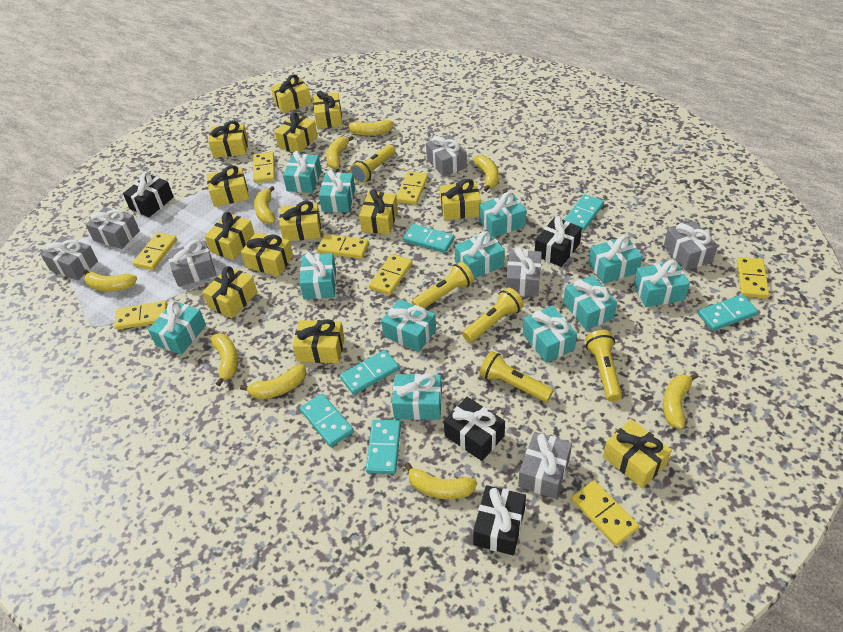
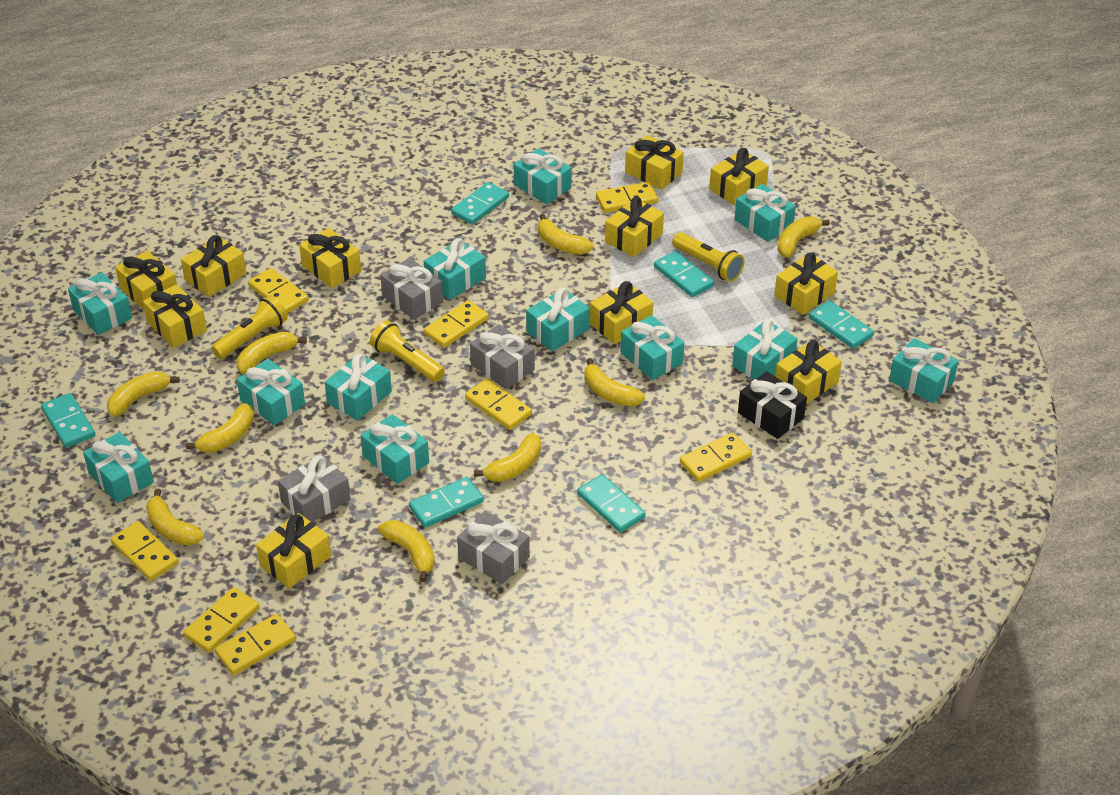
black gift: 4 -> 1
grey gift: 7 -> 4
yellow flashlight: 5 -> 3
yellow gift: 13 -> 11

